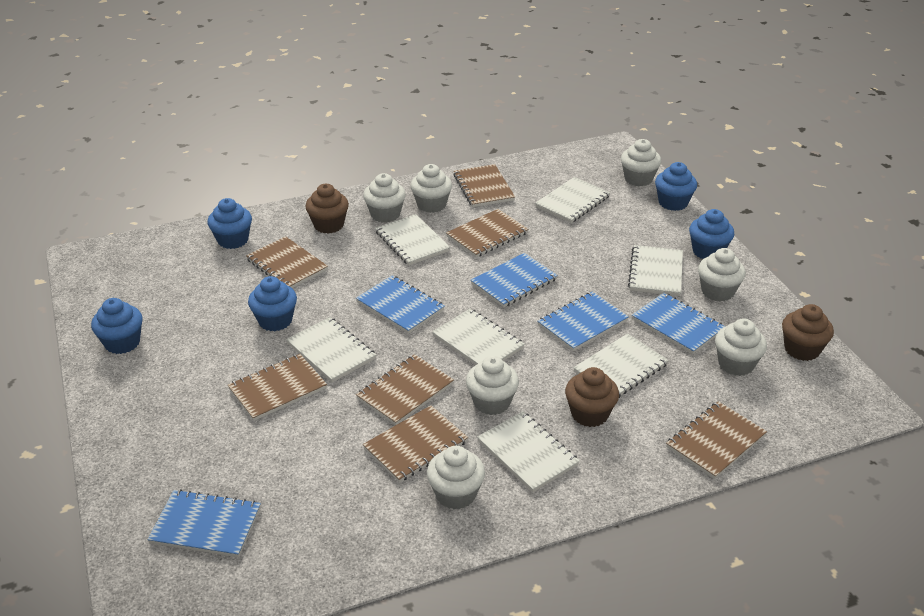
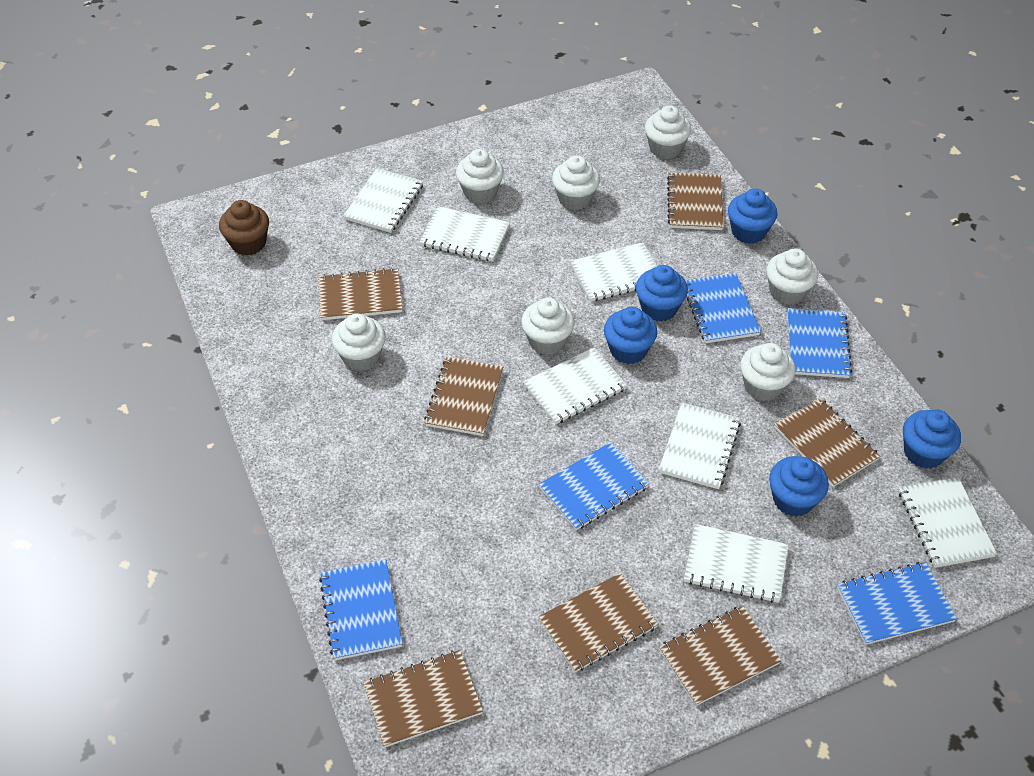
brown cupcake: 3 -> 1

